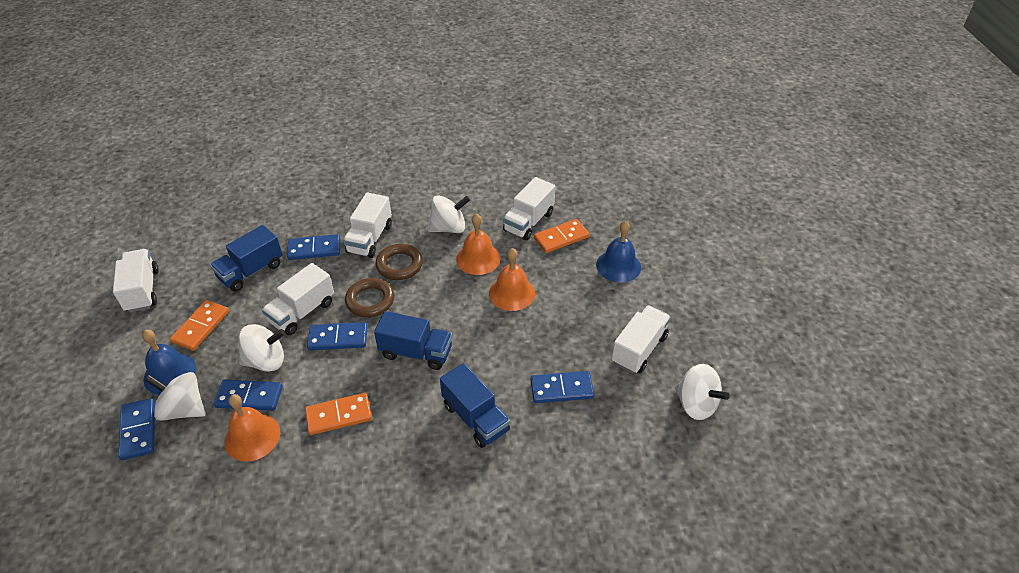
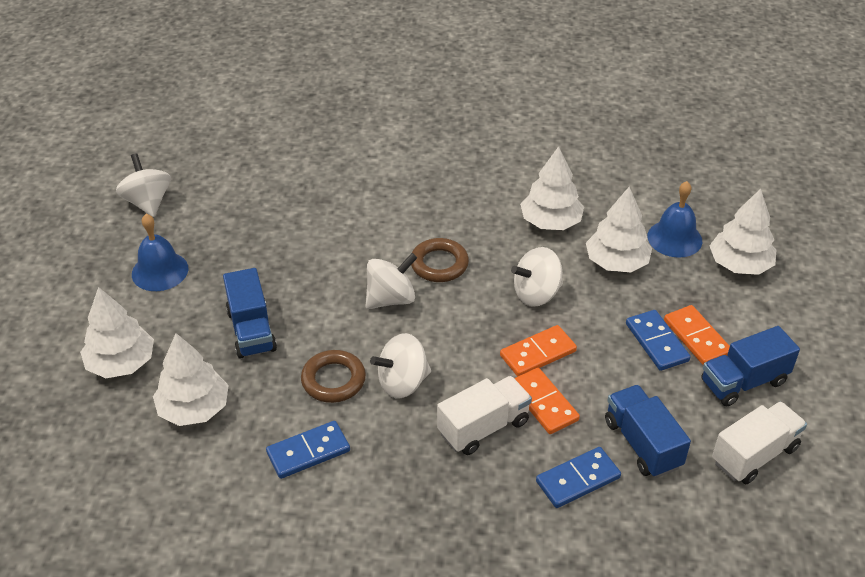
blue domino: 5 -> 3
orange bell: 3 -> 0
white tree: 0 -> 5
white truck: 5 -> 2

